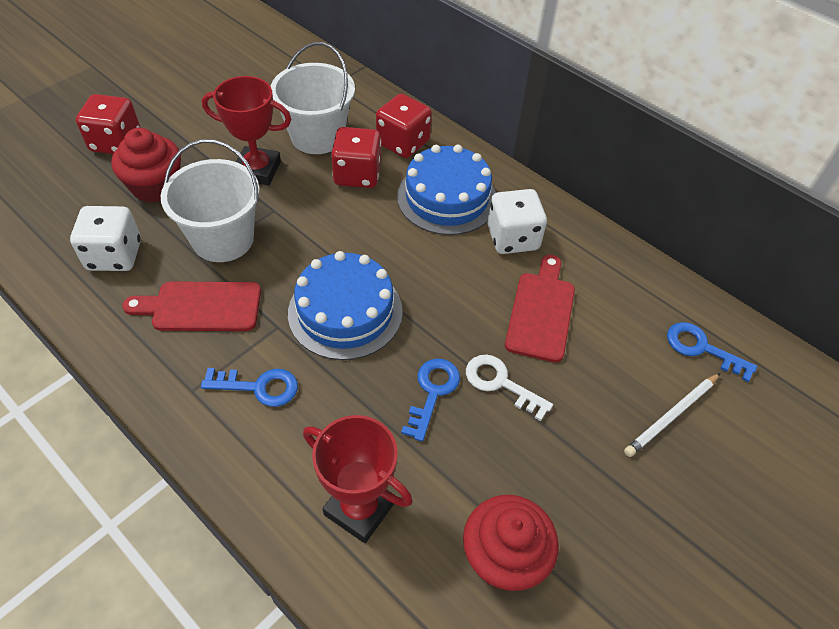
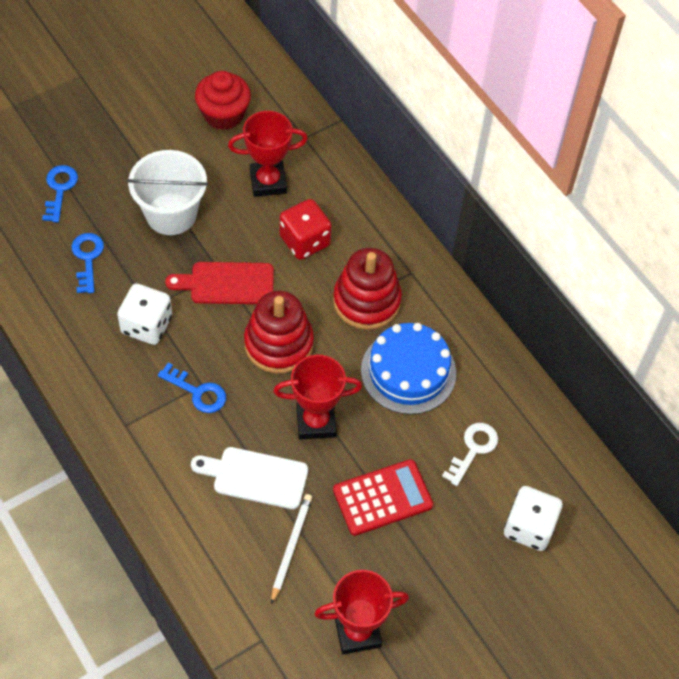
blue cake: 2 -> 1
red calculator: 0 -> 1
red cupcake: 2 -> 1
red cutting board: 2 -> 1
red dice: 3 -> 1
red stacking toy: 0 -> 2
red trophy: 2 -> 3
white bucket: 2 -> 1
white cutting board: 0 -> 1

